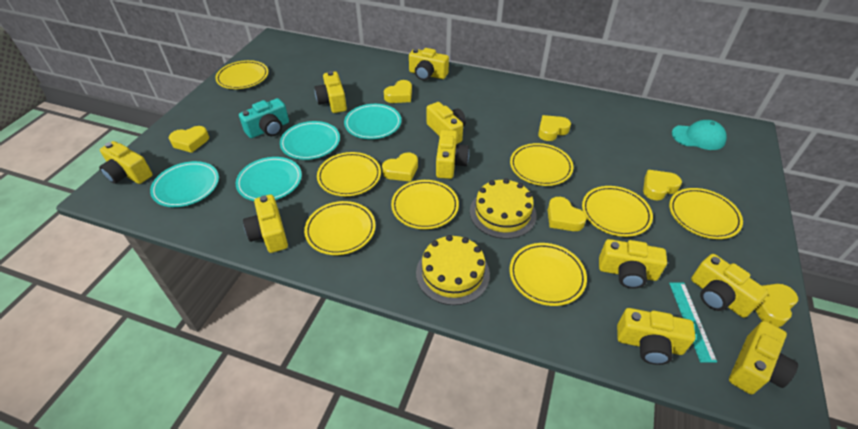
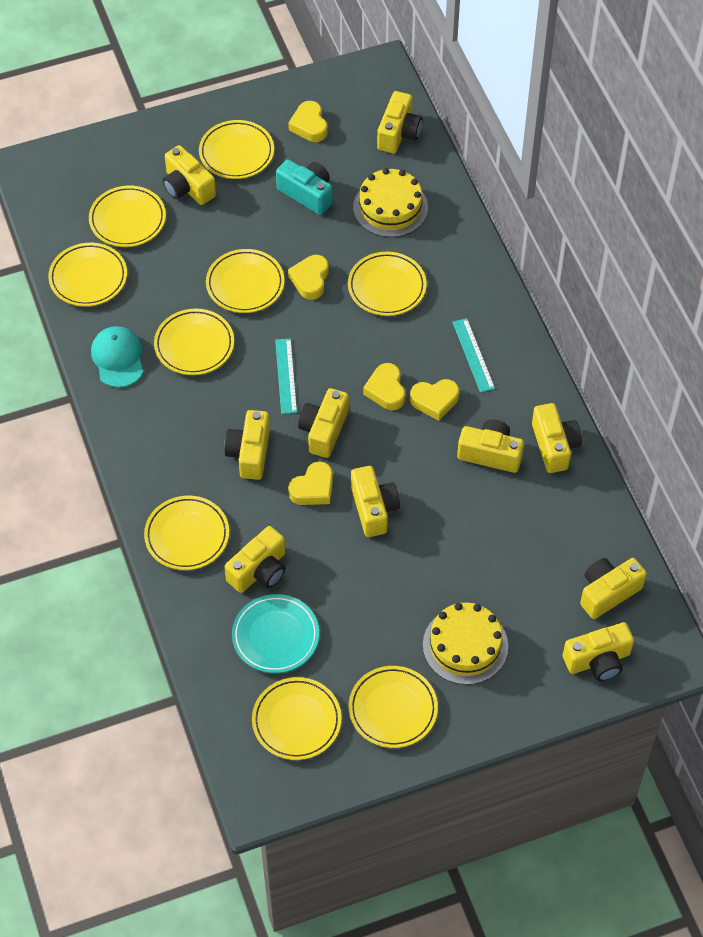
turquoise plate: 4 -> 1
turquoise ruler: 1 -> 2
yellow heart: 7 -> 5
yellow plate: 8 -> 9

